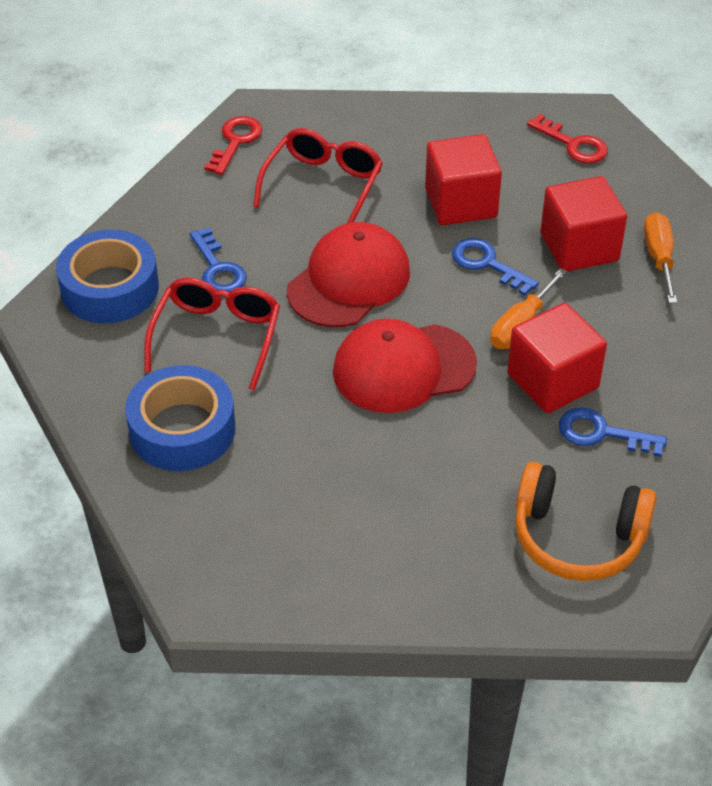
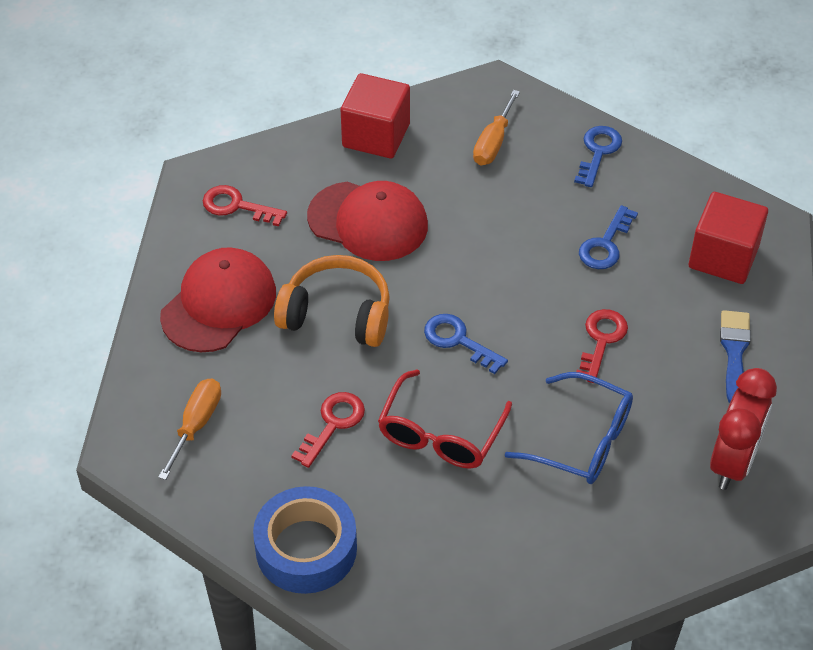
blue brush: 0 -> 1
blue glasses: 0 -> 1
blue tape: 2 -> 1
red clock: 0 -> 1
red cube: 3 -> 2
red glasses: 2 -> 1
red key: 2 -> 3

